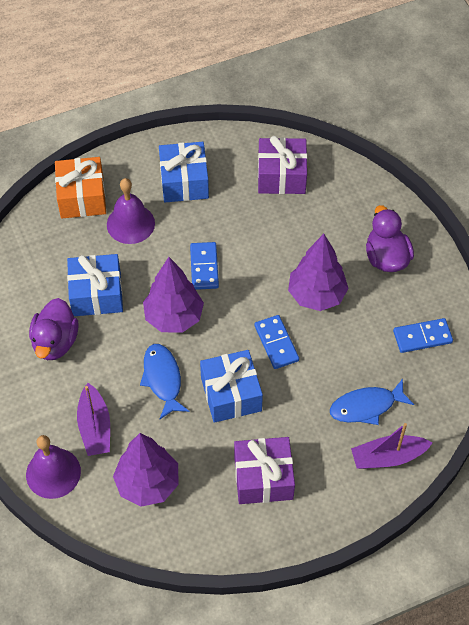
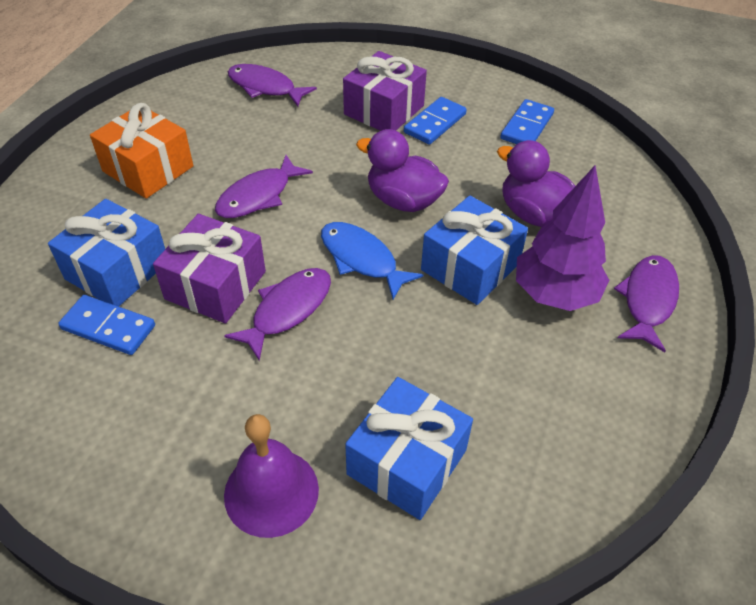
blue fish: 2 -> 1
purple bell: 2 -> 1
purple boat: 2 -> 0
purple fish: 0 -> 4
purple tree: 3 -> 1

